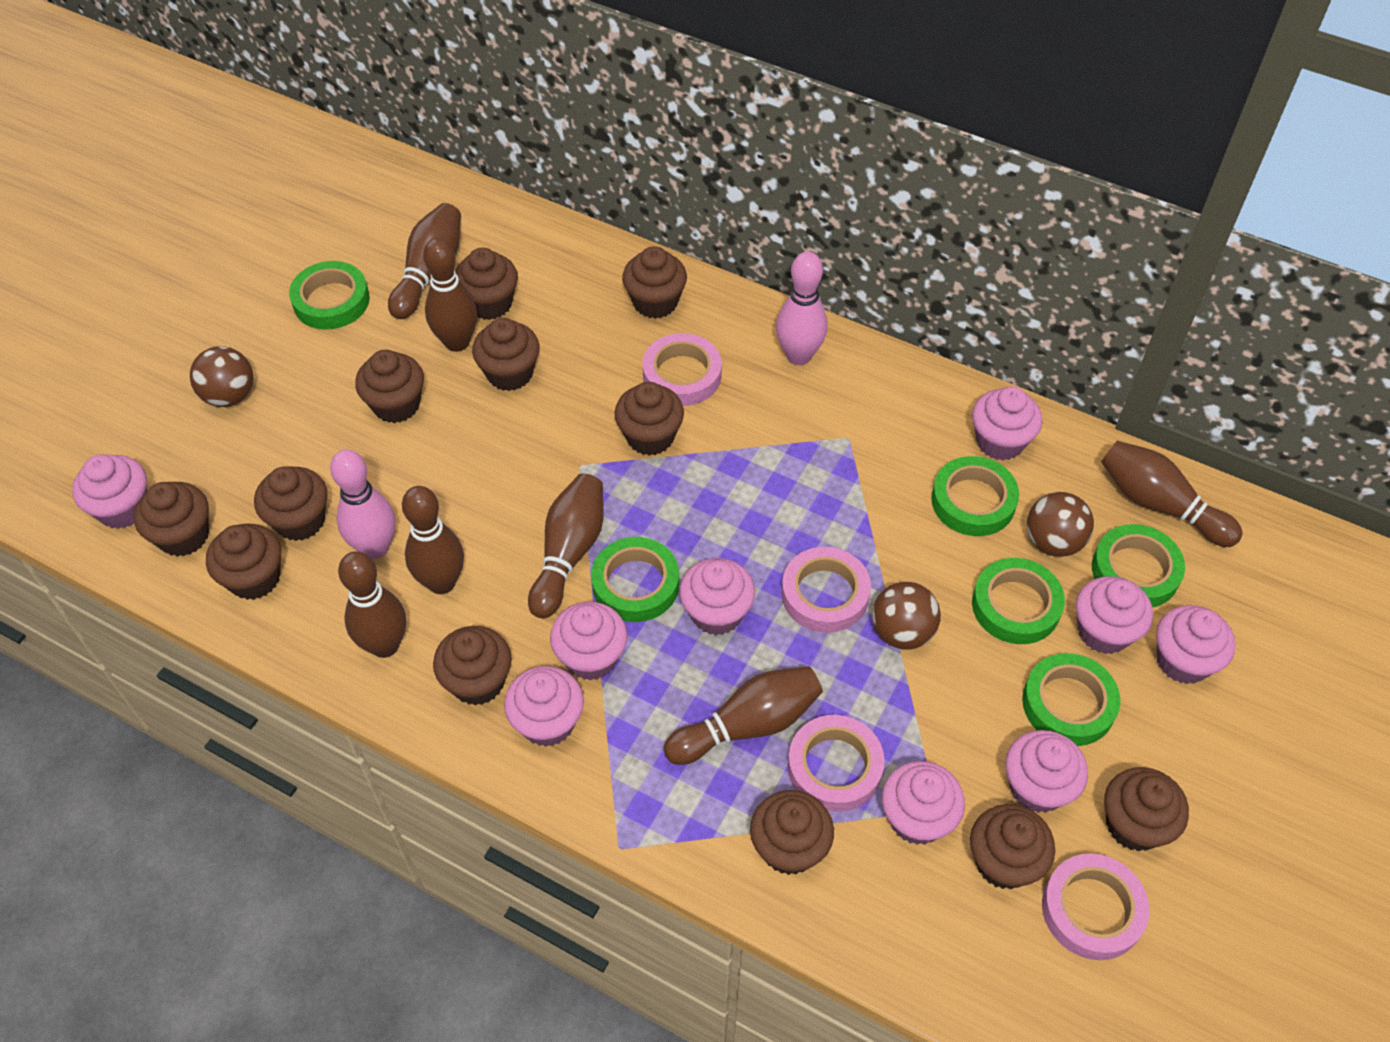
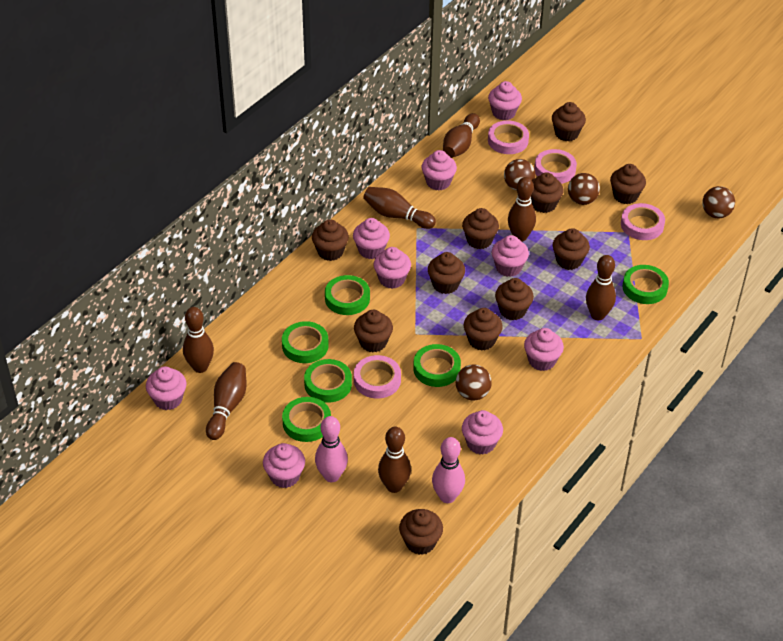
brown ball: 3 -> 4
brown cupcake: 12 -> 11

